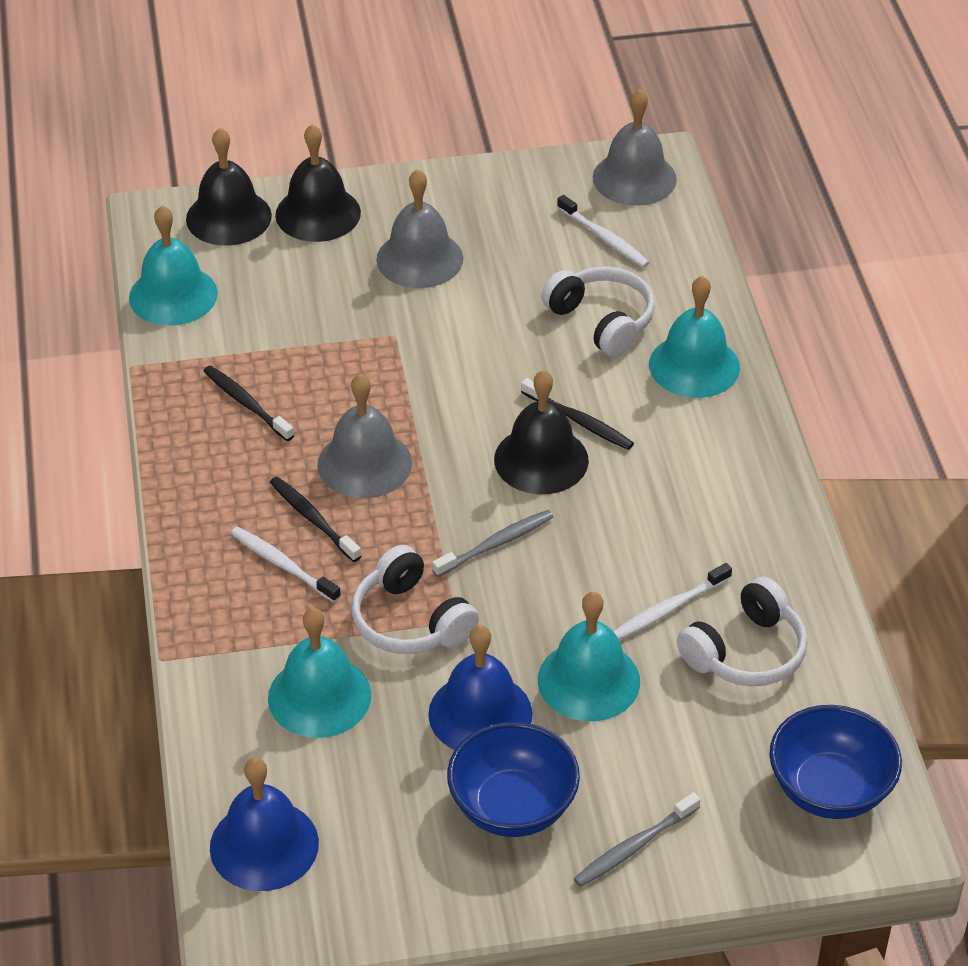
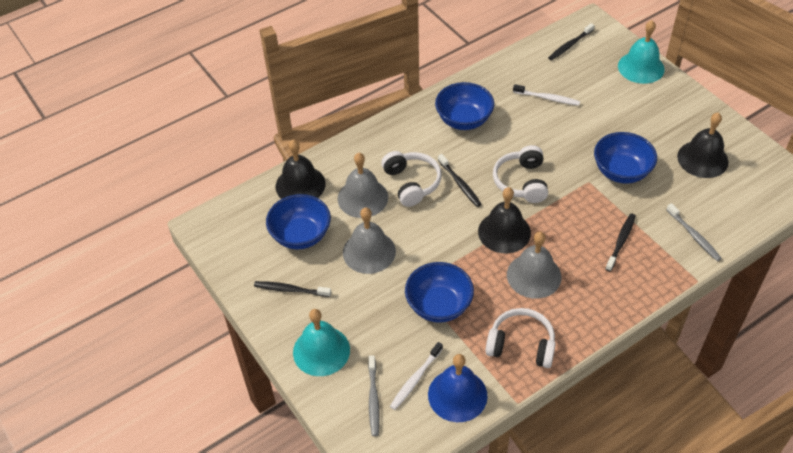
black toothbrush: 3 -> 4
blue bell: 2 -> 1
blue bowl: 2 -> 4
turquoise bell: 4 -> 2
white toothbrush: 3 -> 2

